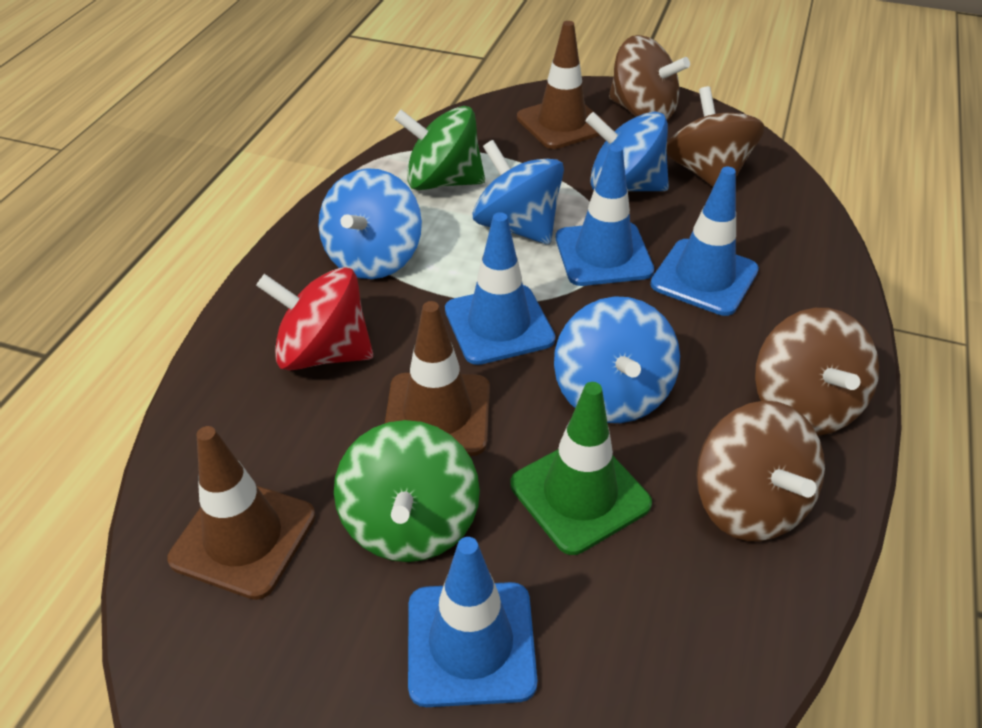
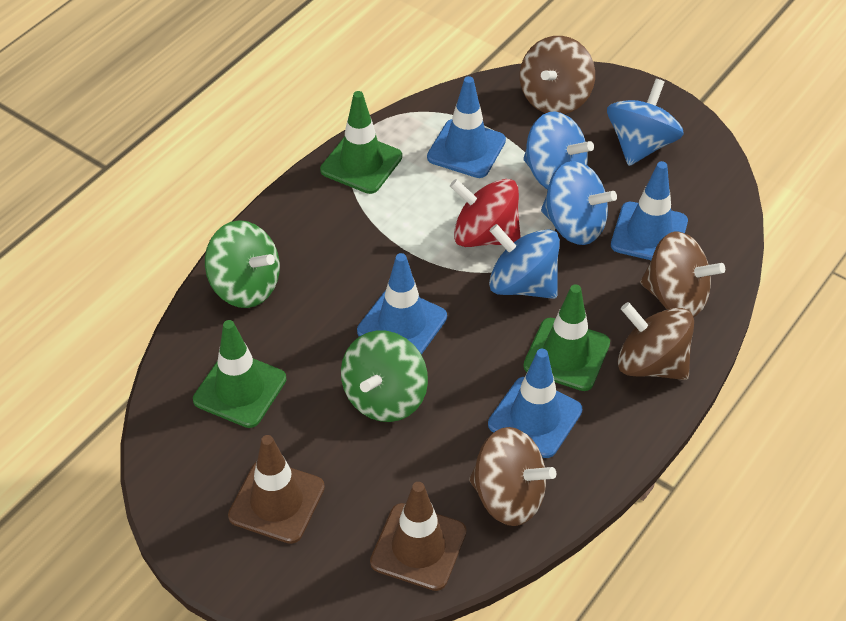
brown traffic cone: 3 -> 2
green traffic cone: 1 -> 3

